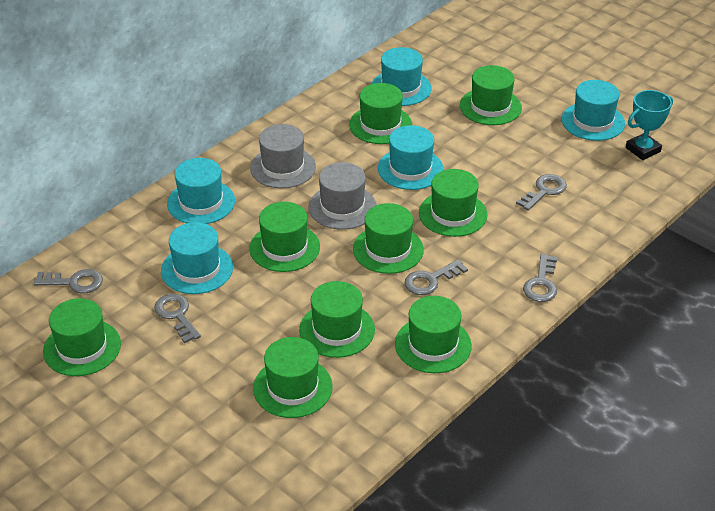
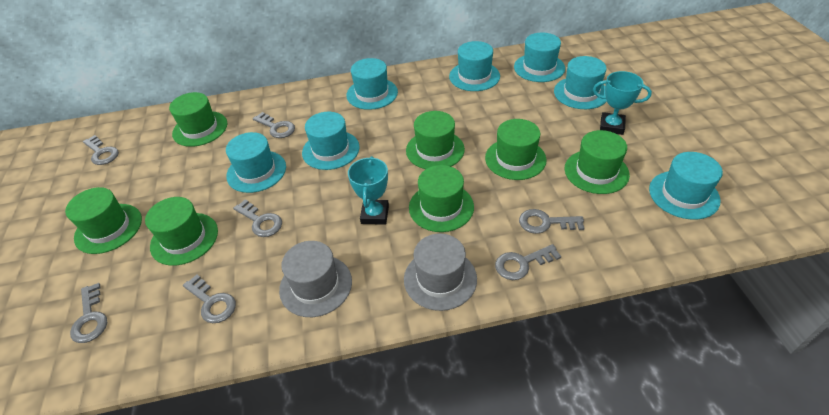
green hat: 9 -> 7
grey key: 5 -> 7
turquoise hat: 5 -> 7
turquoise trophy: 1 -> 2

